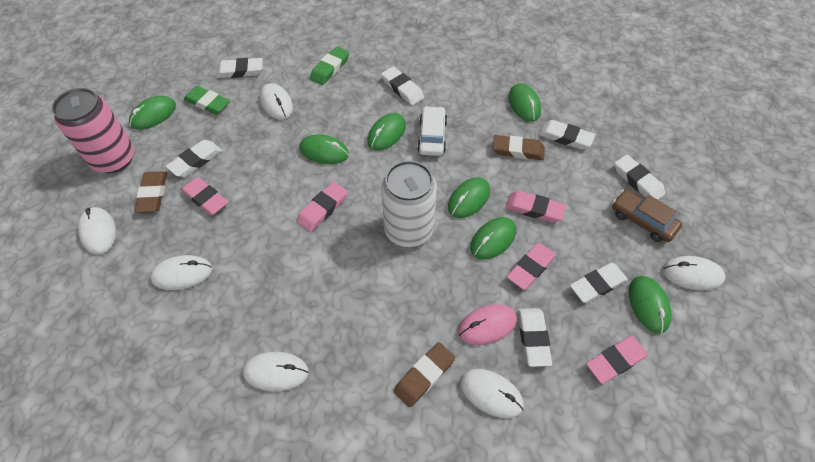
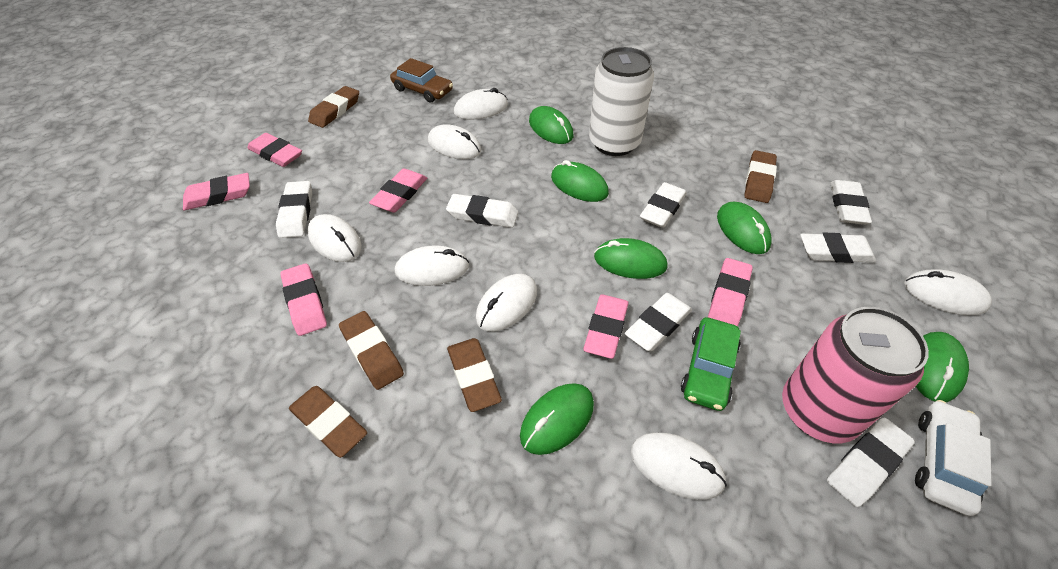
brown eraser: 3 -> 5
green car: 0 -> 1
green eraser: 2 -> 0
green mouse: 7 -> 6
pink eraser: 5 -> 6
pink mouse: 1 -> 0
white mouse: 6 -> 7

